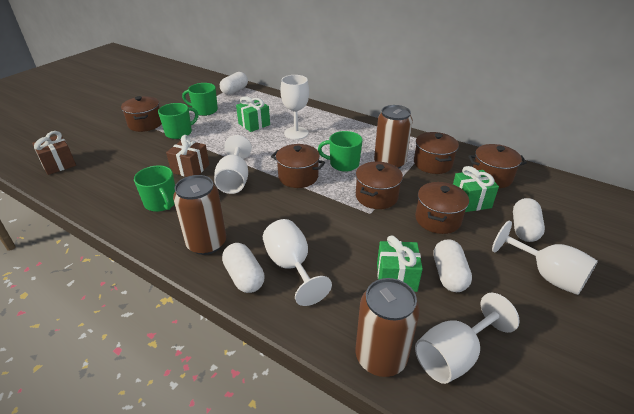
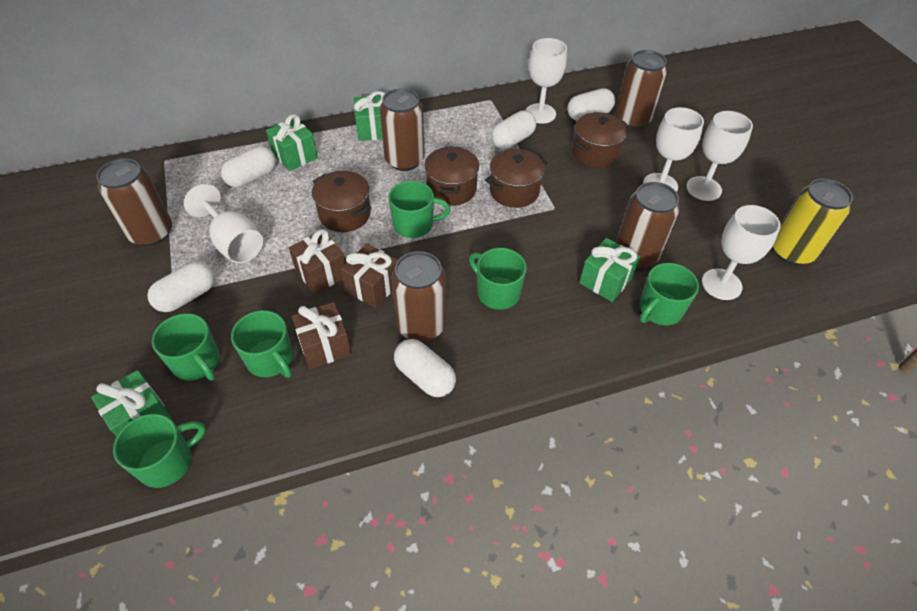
brown can: 3 -> 5
brown gift: 2 -> 3
brown pot: 6 -> 4
green gift: 3 -> 4
green mug: 4 -> 6
white capsule: 4 -> 5
yellow can: 0 -> 1

